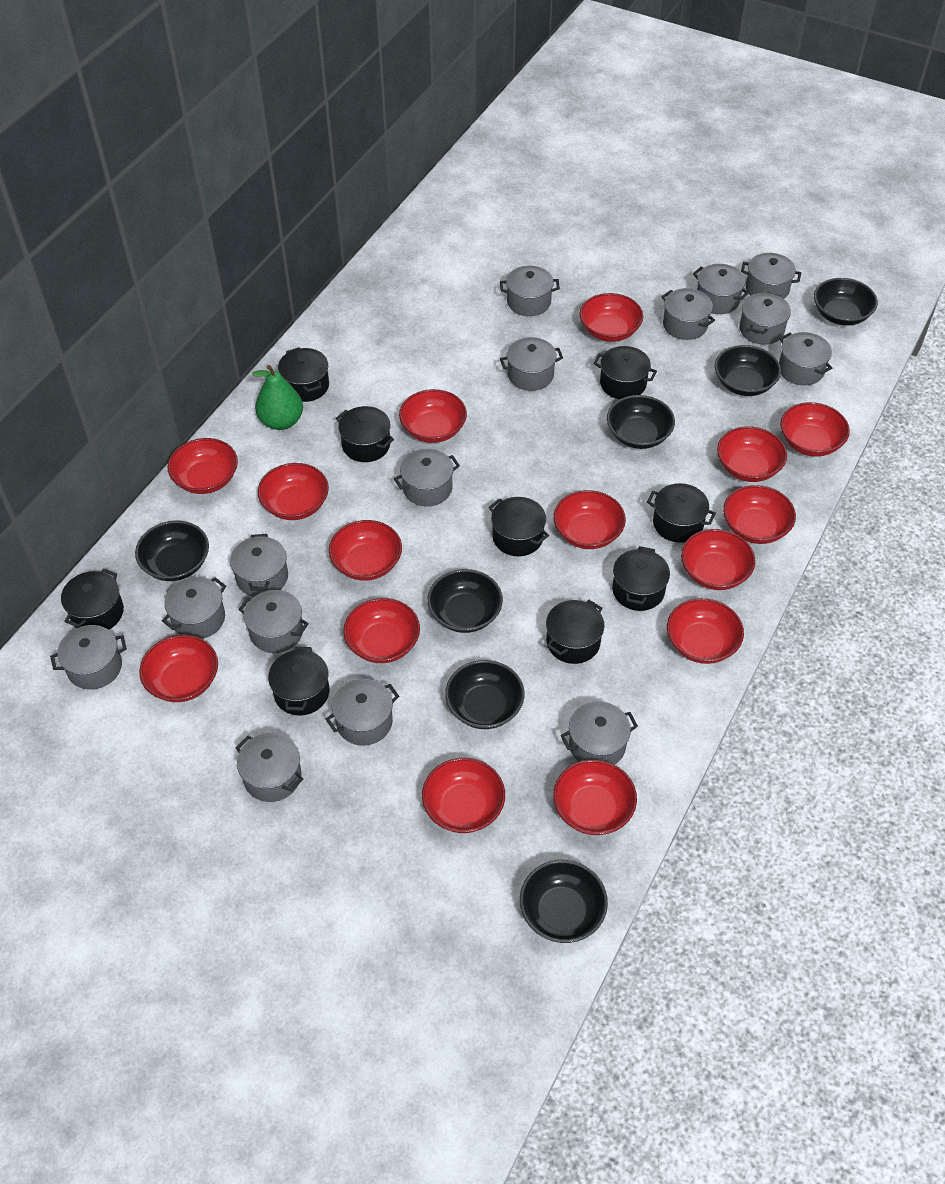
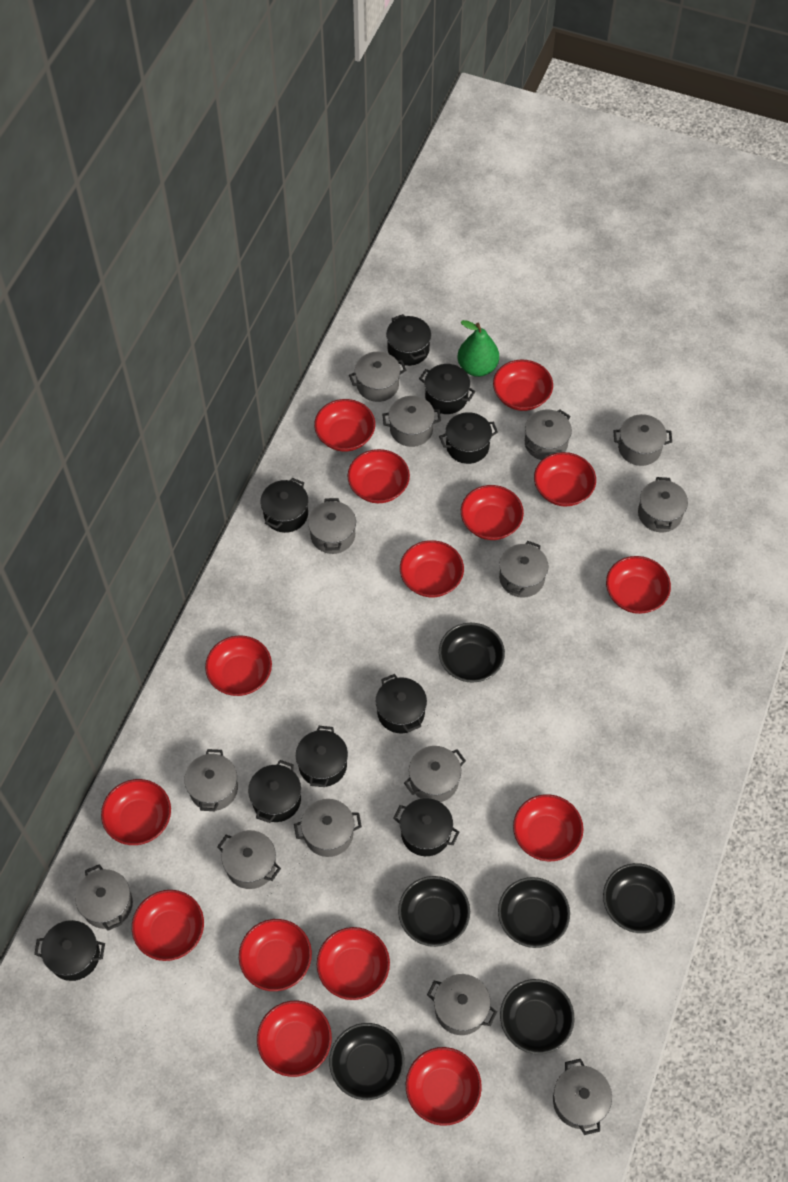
black bowl: 7 -> 6
grey pot: 15 -> 14

